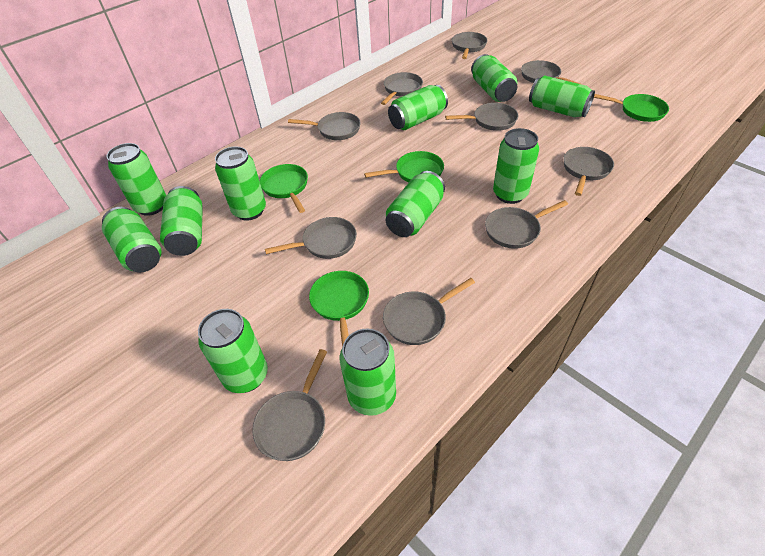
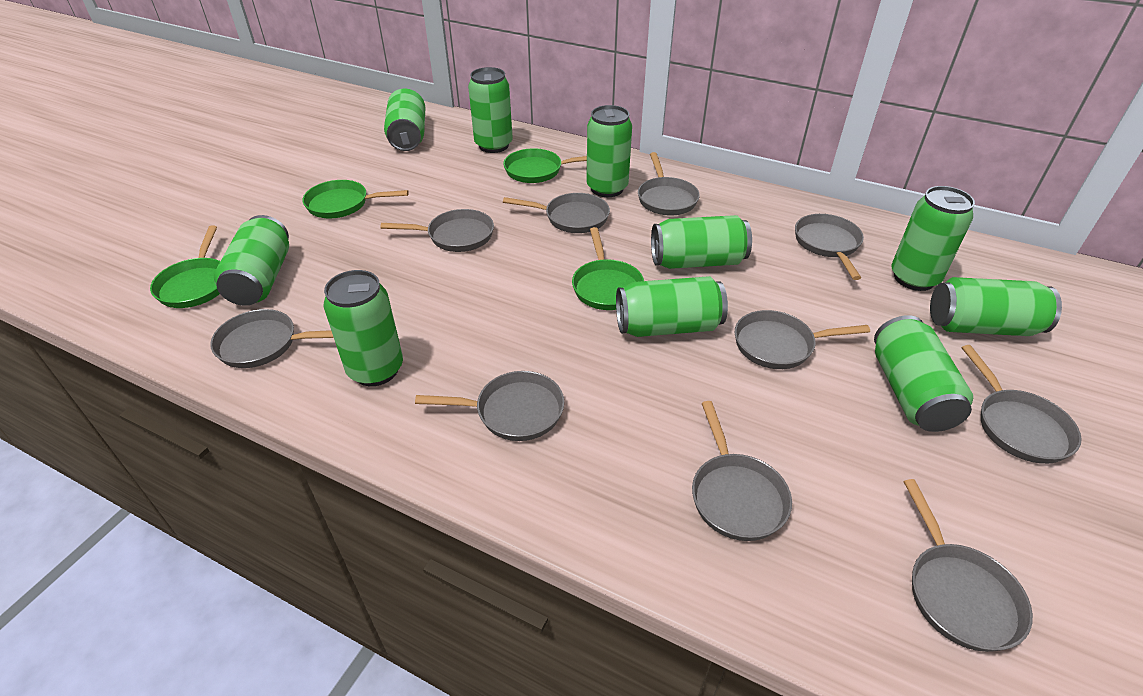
green can: 11 -> 10

